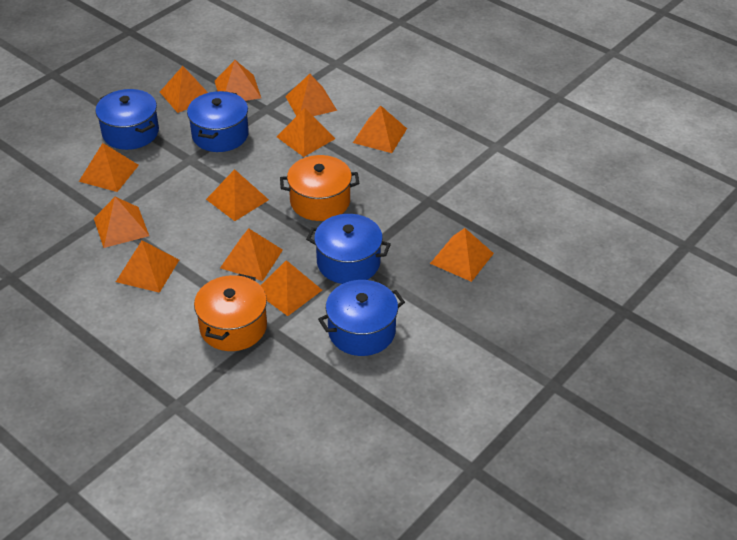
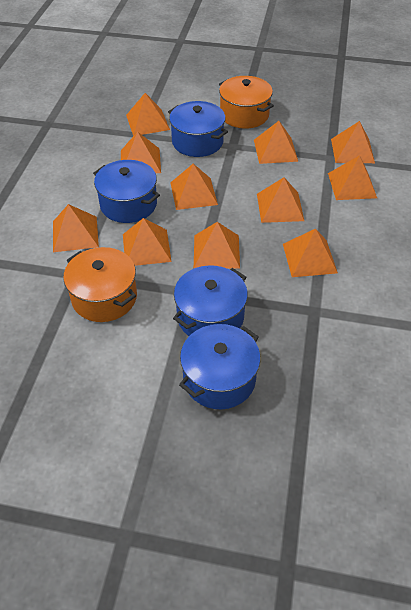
orange pyramid: 12 -> 11

